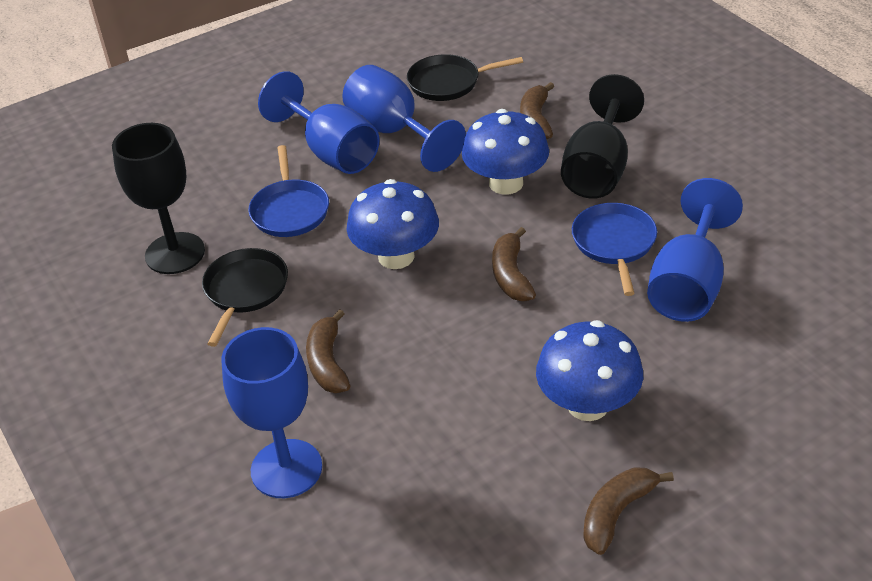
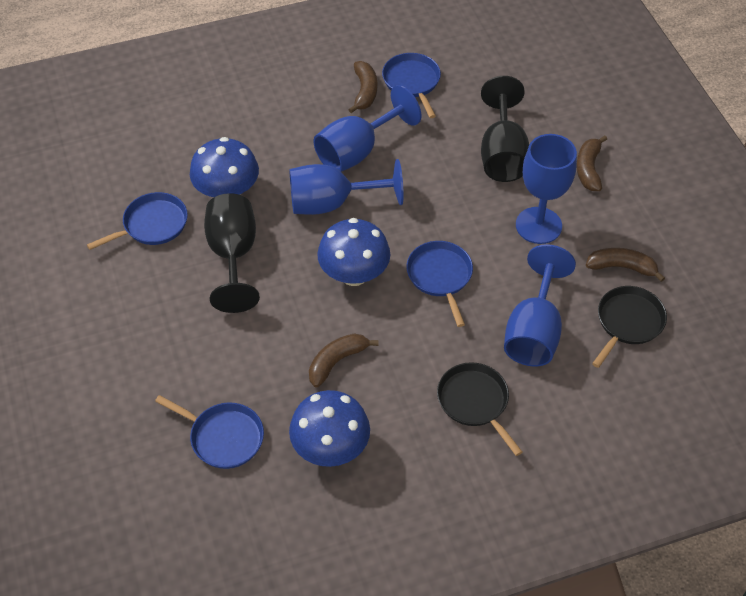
blue pan: 2 -> 4

